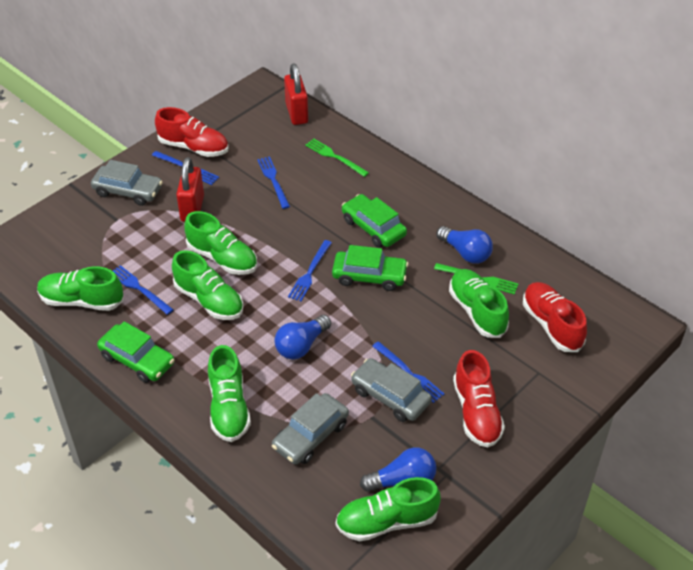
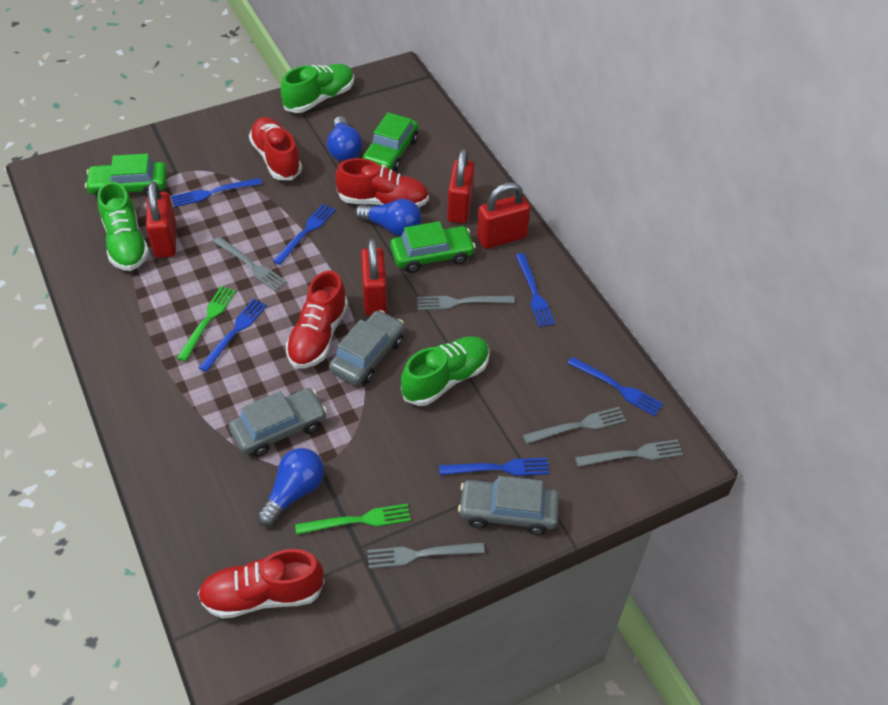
blue fork: 5 -> 6
green shoe: 6 -> 3
grey fork: 0 -> 5
red padlock: 2 -> 4
red shoe: 3 -> 4

